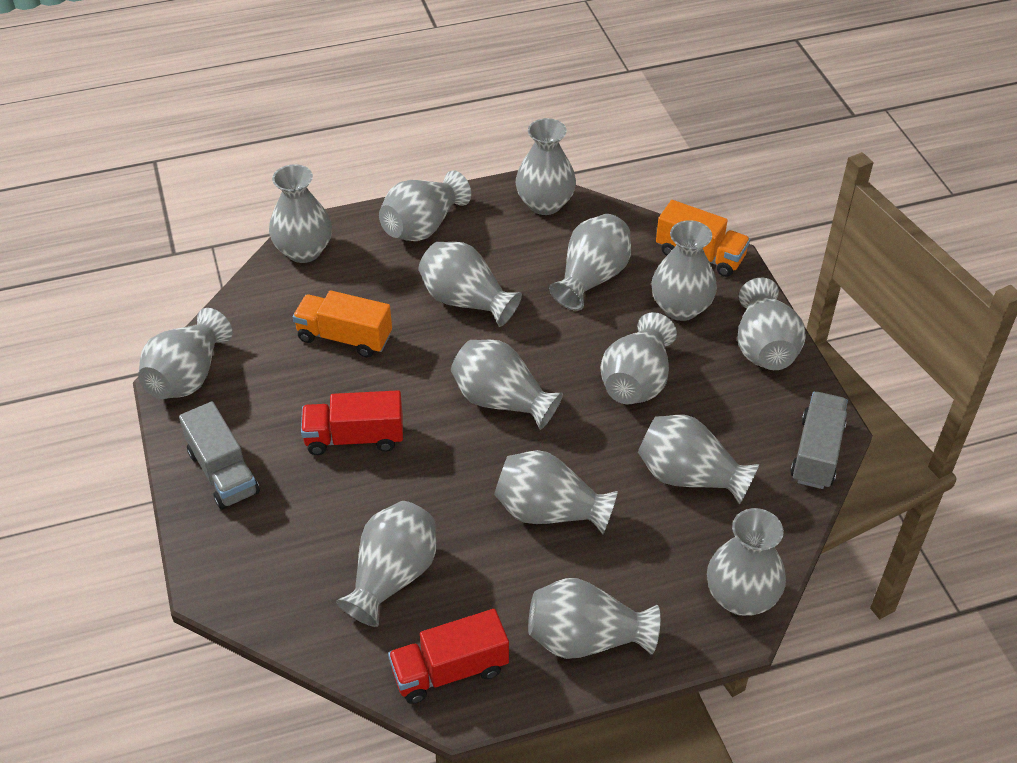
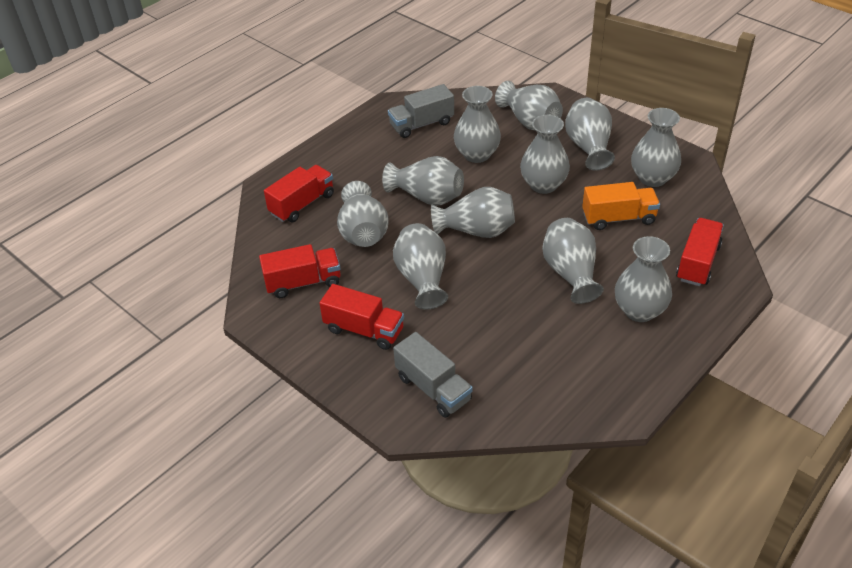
grey vase: 15 -> 11
orange truck: 2 -> 1
red truck: 2 -> 4

